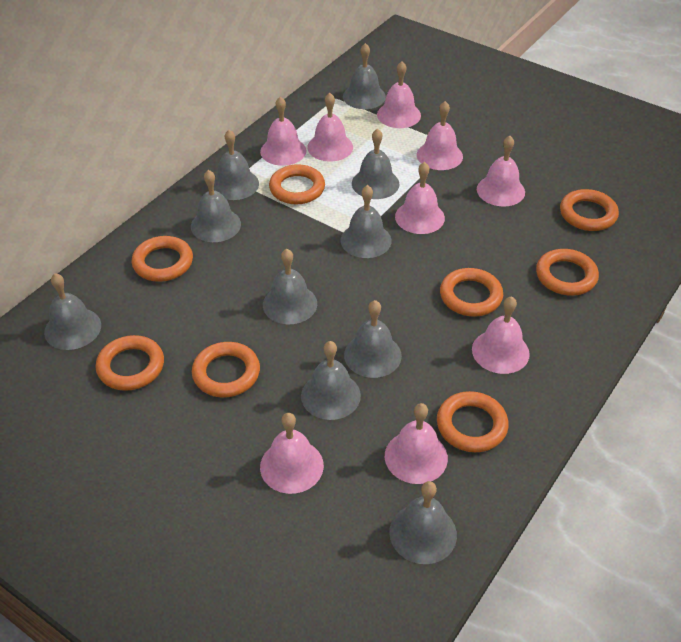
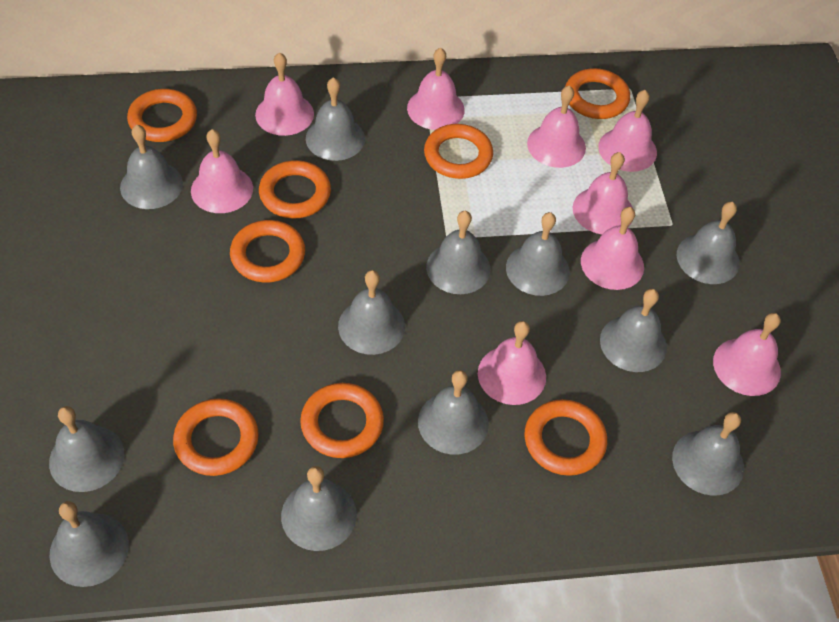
grey bell: 10 -> 12

